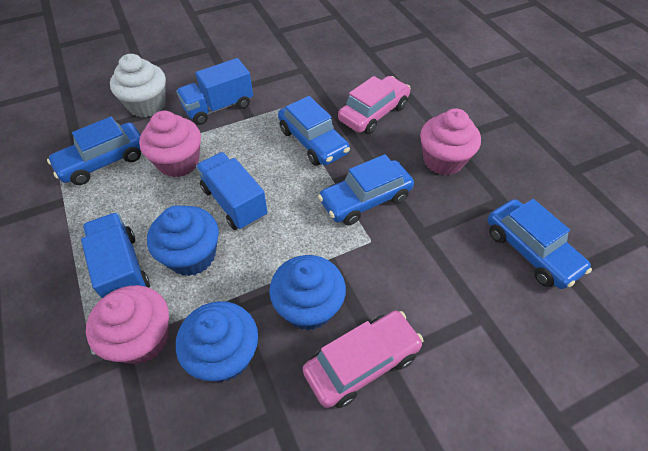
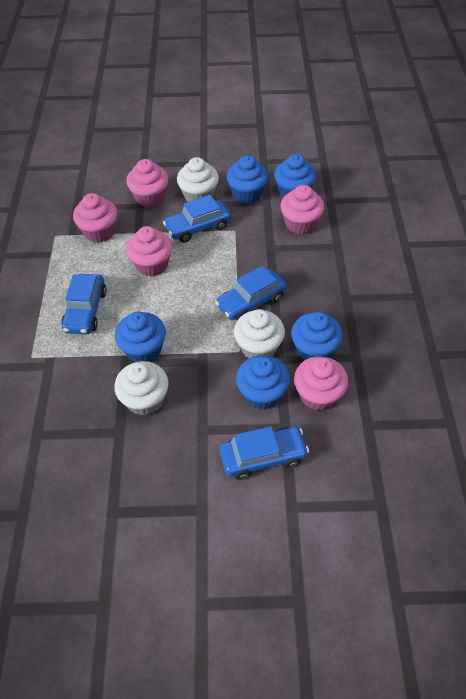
blue cupcake: 3 -> 5
blue truck: 3 -> 0
pink car: 2 -> 0
pink cupcake: 3 -> 5
white cupcake: 1 -> 3

